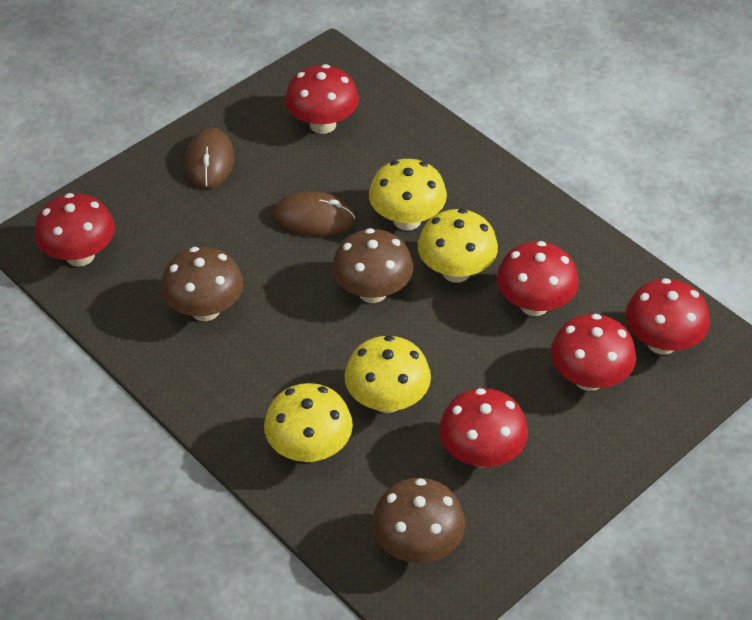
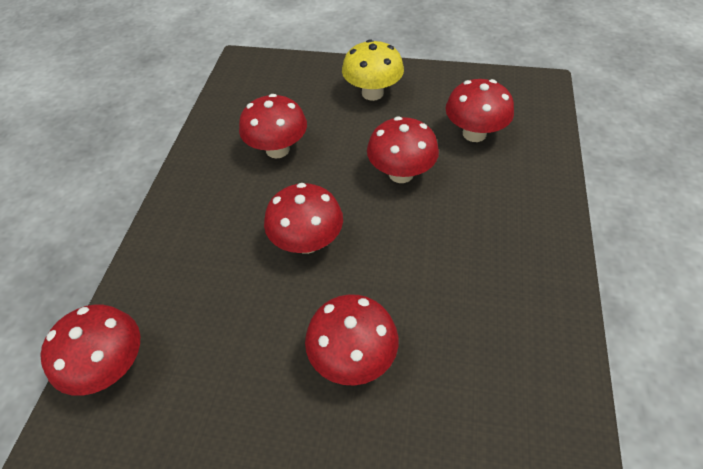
brown mouse: 2 -> 0
brown mushroom: 3 -> 0
yellow mushroom: 4 -> 1

